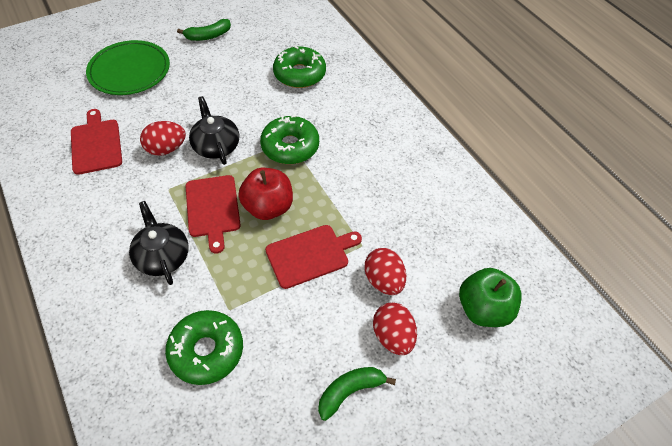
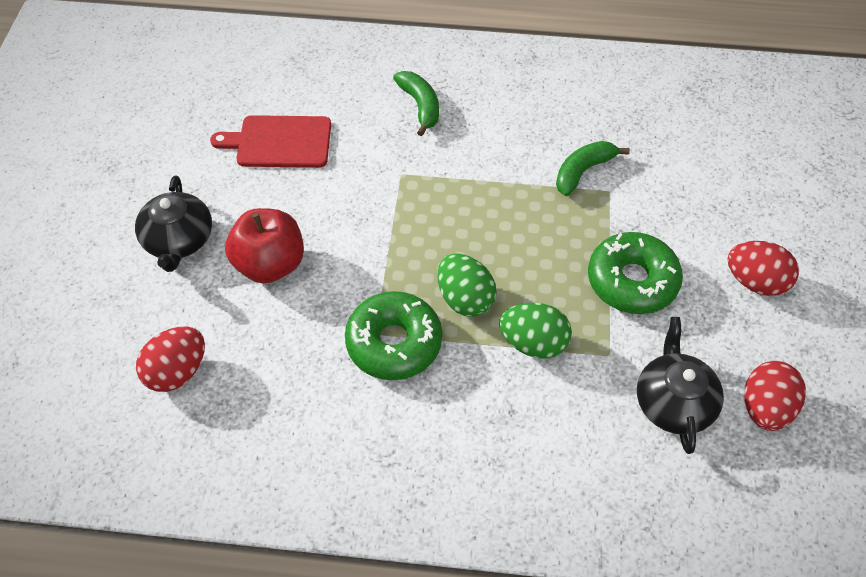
green apple: 1 -> 0
green donut: 3 -> 2
green egg: 0 -> 2
green plate: 1 -> 0
red cutting board: 3 -> 1

